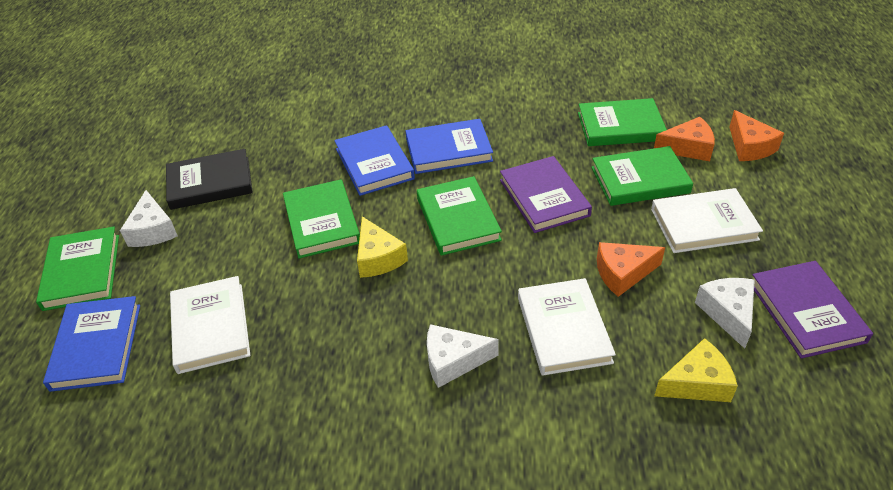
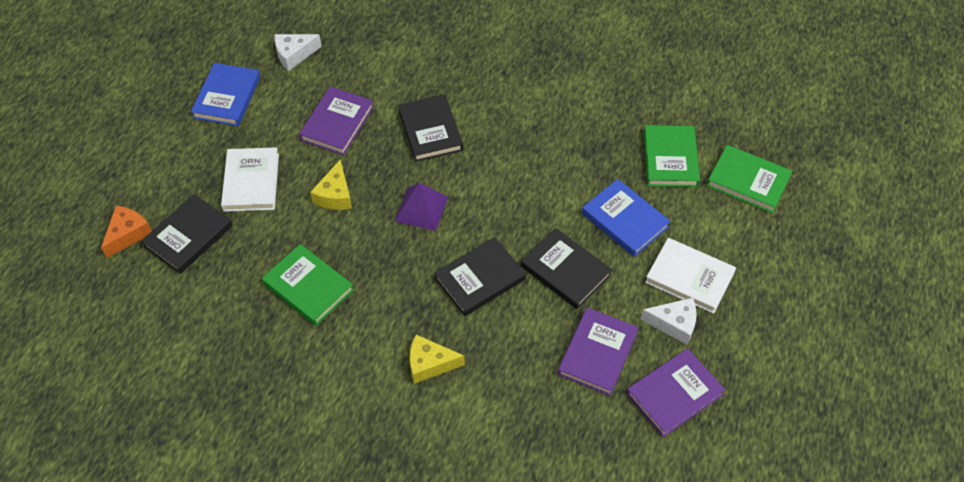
black book: 1 -> 4
blue book: 3 -> 2
green book: 5 -> 3
orange cheese: 3 -> 1
purple book: 2 -> 3
purple pyramid: 0 -> 1
white book: 3 -> 2
white cheese: 3 -> 2

